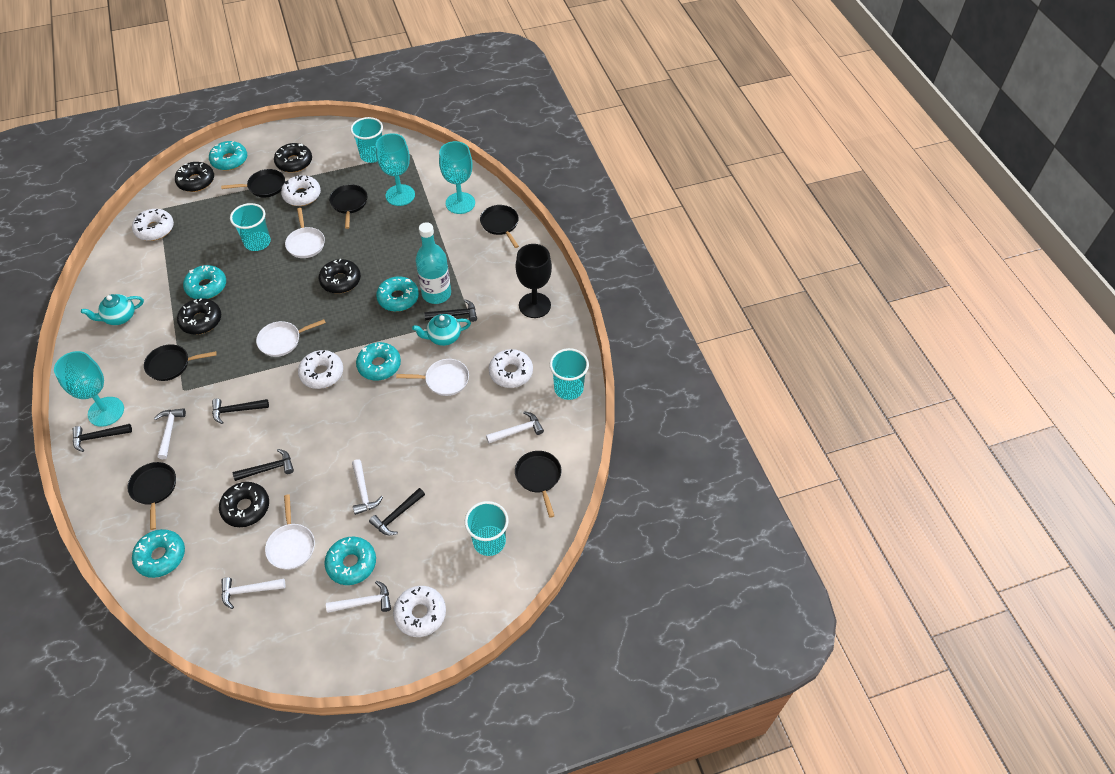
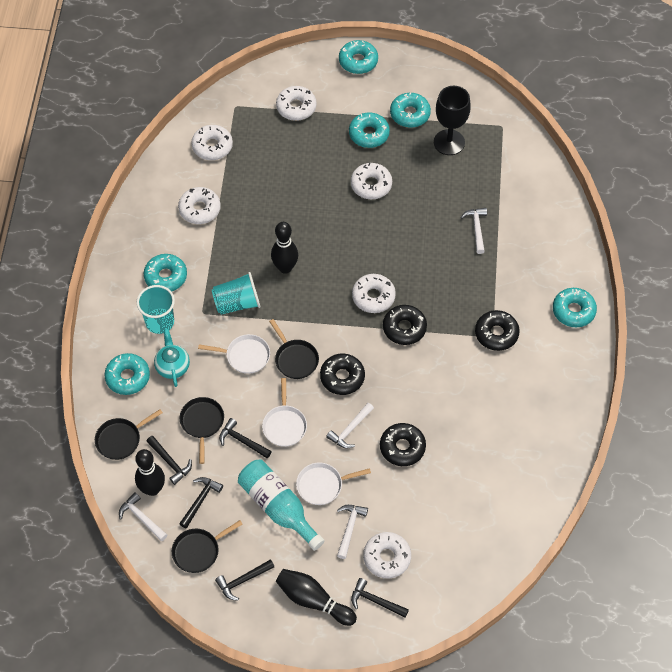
black bowling pin: 0 -> 3
black donut: 5 -> 4
black pan: 6 -> 4
turquoise cup: 4 -> 2
turquoise goblet: 3 -> 0
turquoise teapot: 2 -> 1
white donut: 5 -> 6
white hammer: 5 -> 4
white pan: 4 -> 3

